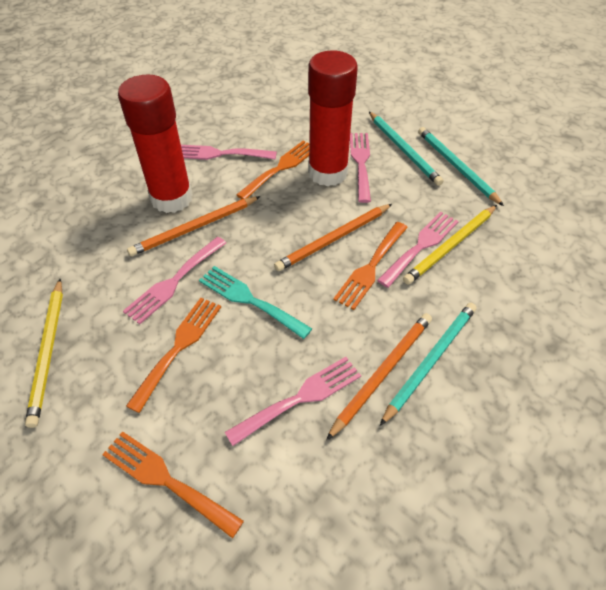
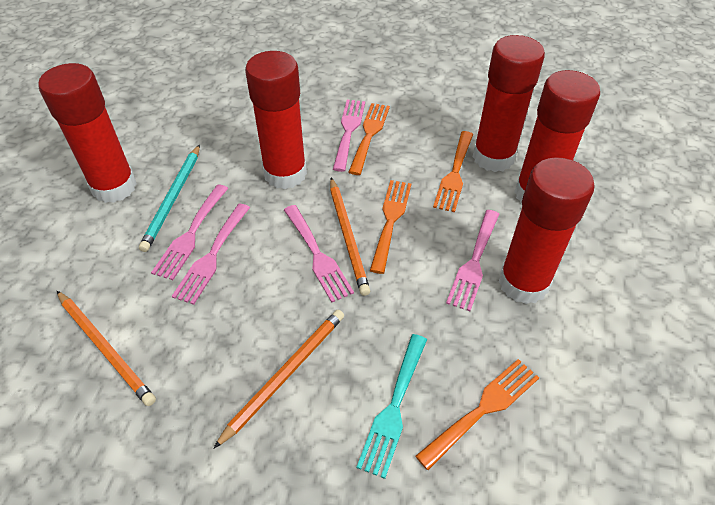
red glue stick: 2 -> 5
turquoise pencil: 3 -> 1
yellow pencil: 2 -> 0

